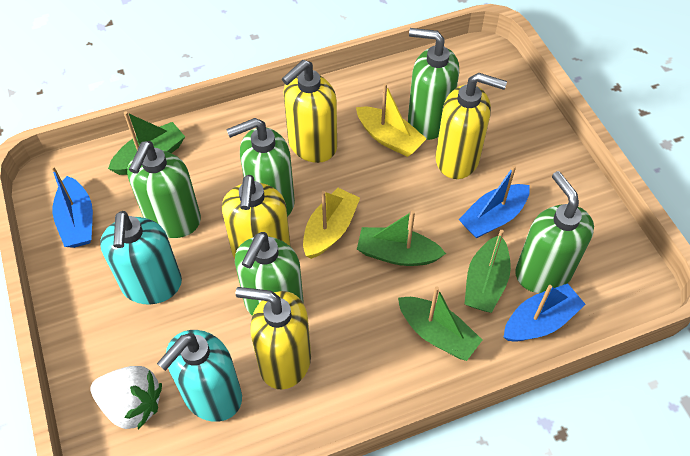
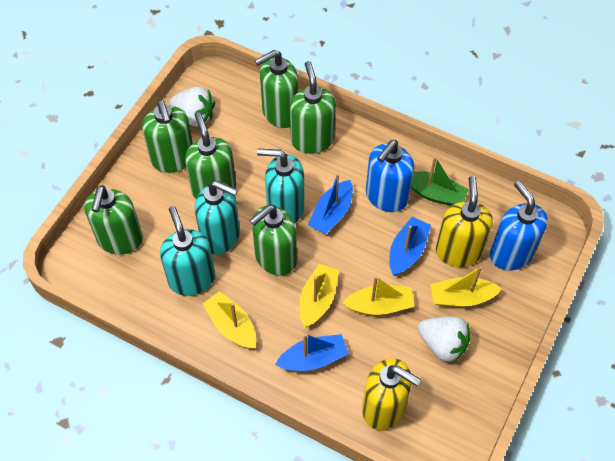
blue soap dispenser: 0 -> 2
green boat: 4 -> 1
green soap dispenser: 5 -> 6
turquoise soap dispenser: 2 -> 3
white strawberry: 1 -> 2
yellow boat: 2 -> 4
yellow soap dispenser: 4 -> 2

